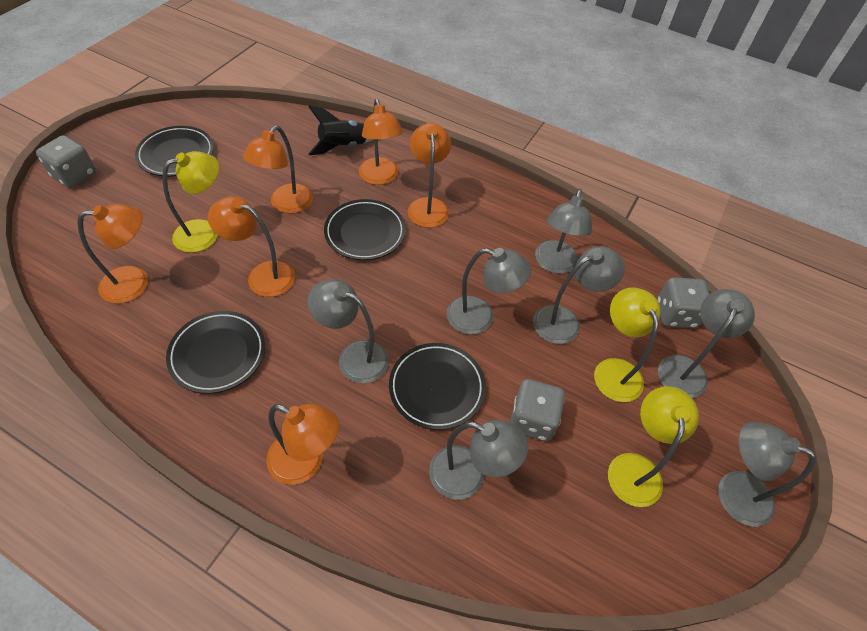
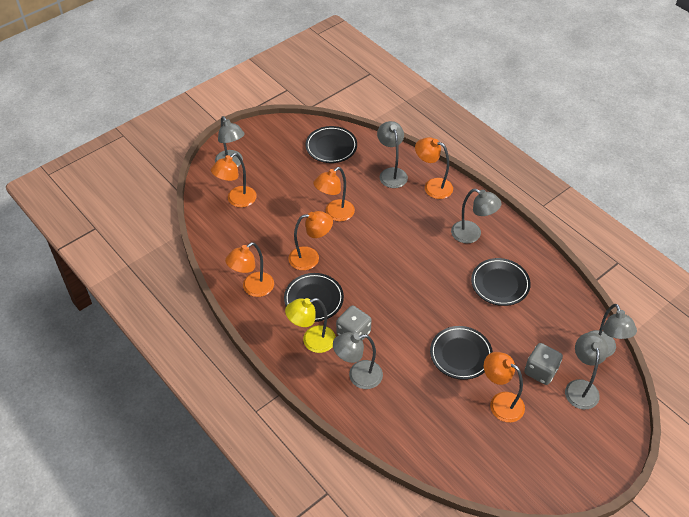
black rocket: 1 -> 0
grey dice: 3 -> 2
grey lamp: 7 -> 6
yellow lamp: 3 -> 1

